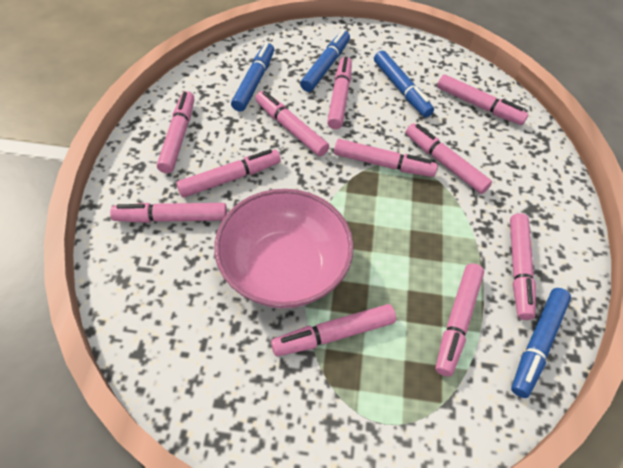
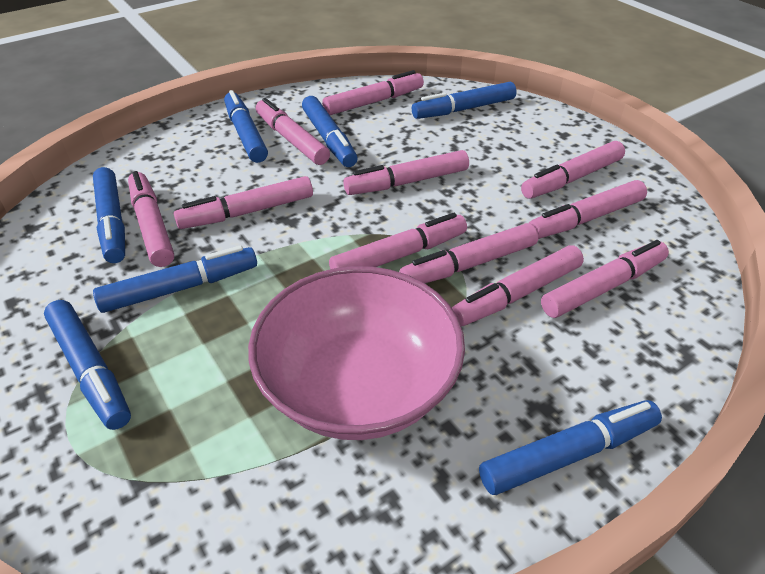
blue marker: 4 -> 7

